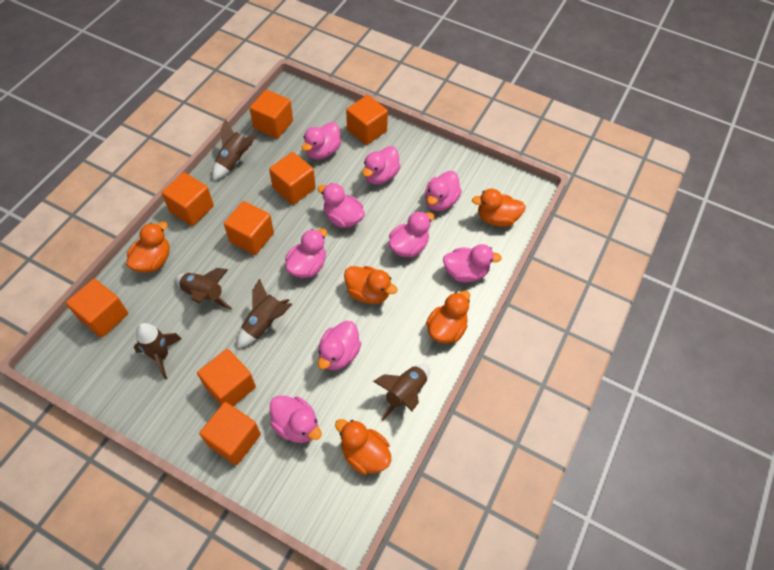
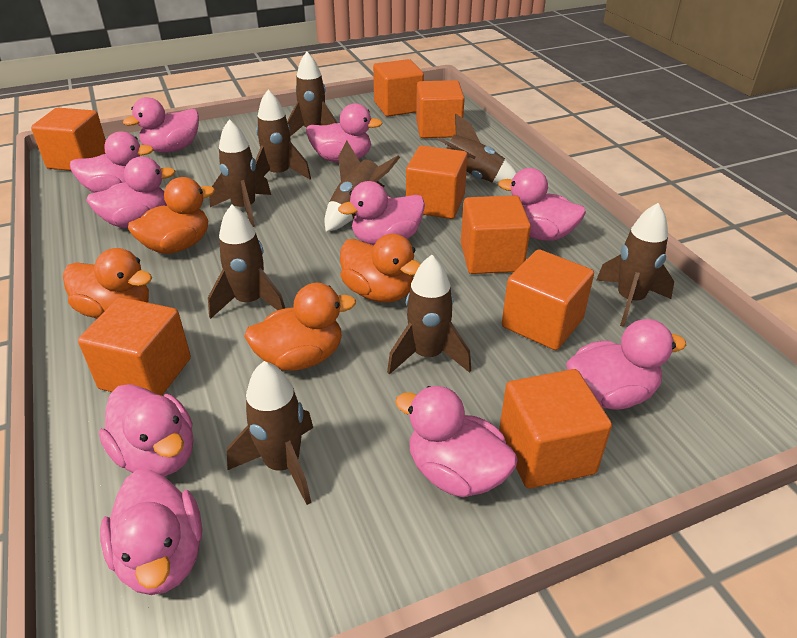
brown rocket: 5 -> 9
orange duck: 5 -> 4
pink duck: 9 -> 10

